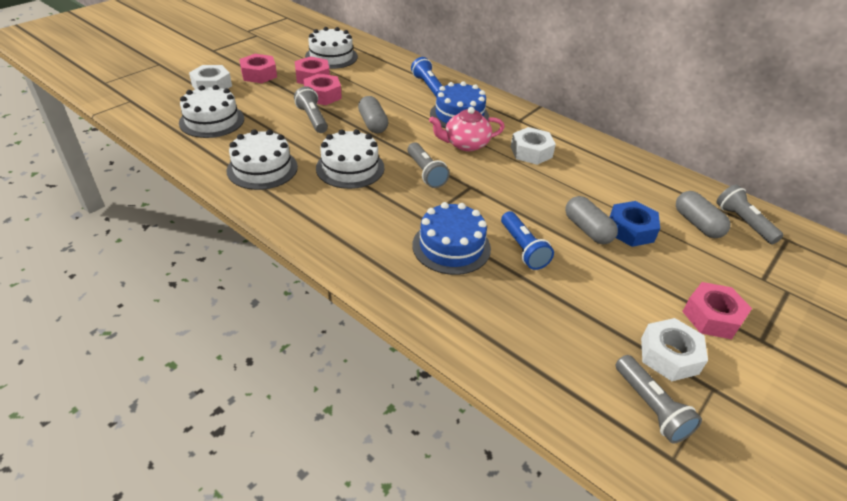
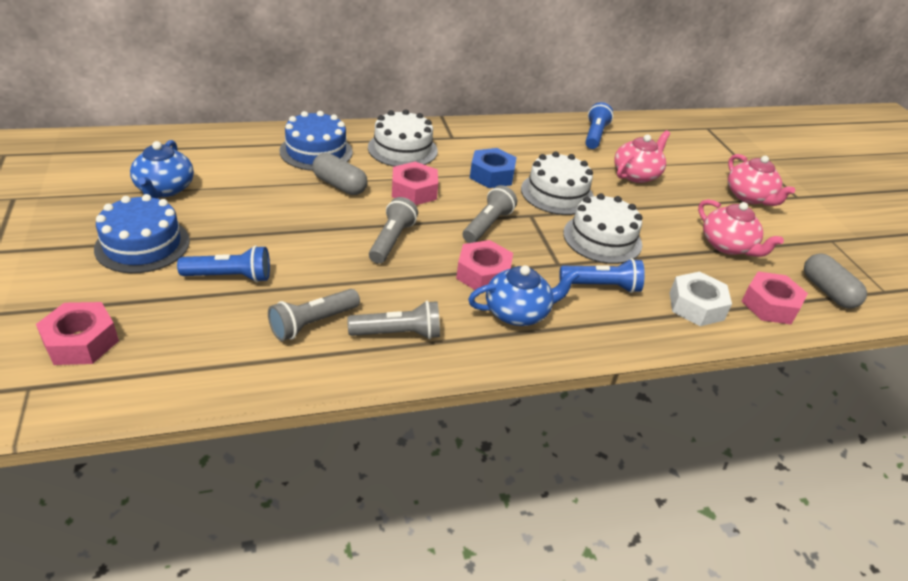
blue flashlight: 2 -> 3
blue teapot: 0 -> 2
grey capsule: 3 -> 2
pink teapot: 1 -> 3
white cake: 4 -> 3
white nut: 3 -> 1

